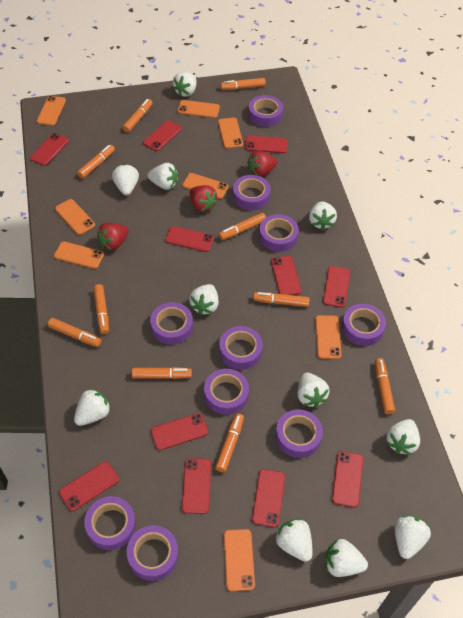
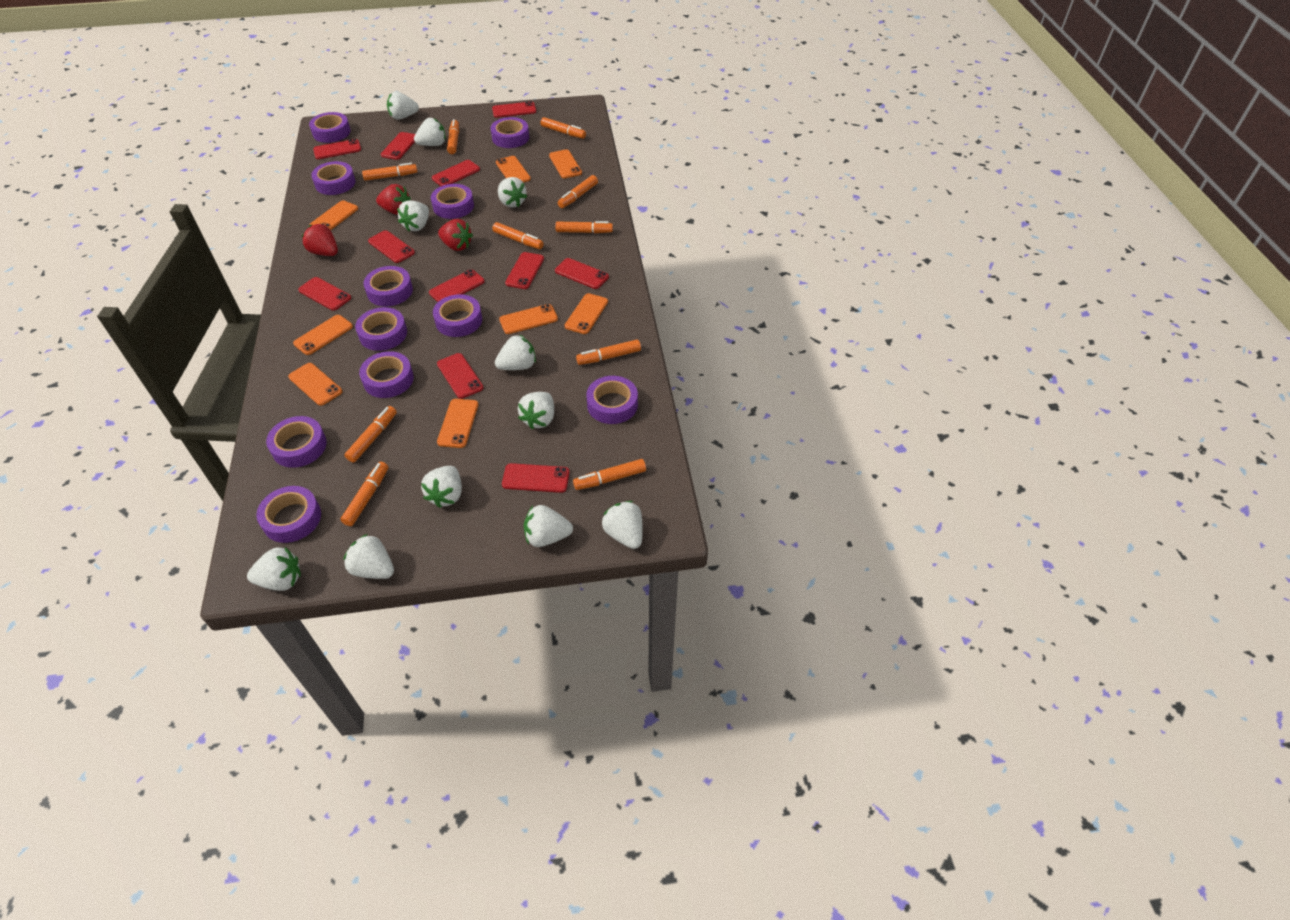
purple tape: 10 -> 11

